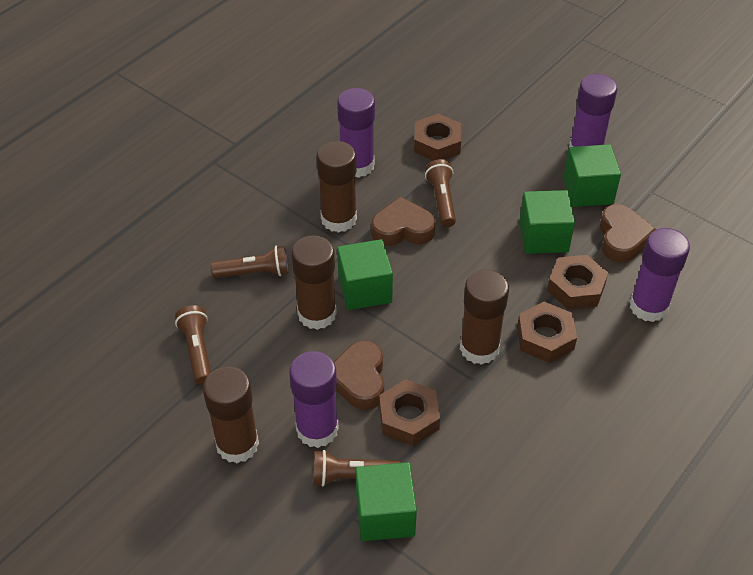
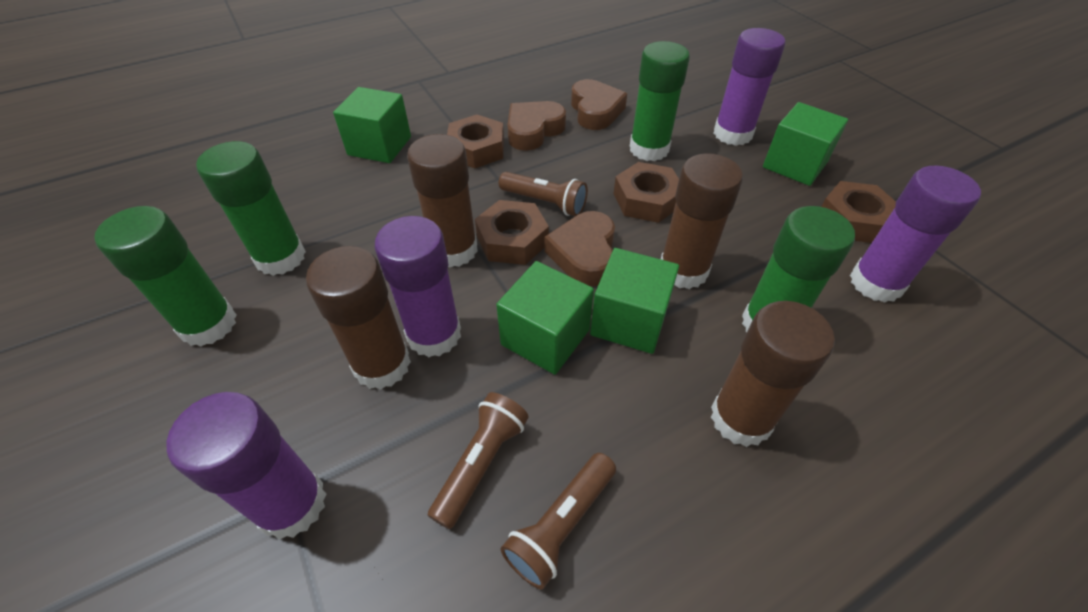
brown flashlight: 4 -> 3
green glue stick: 0 -> 4

